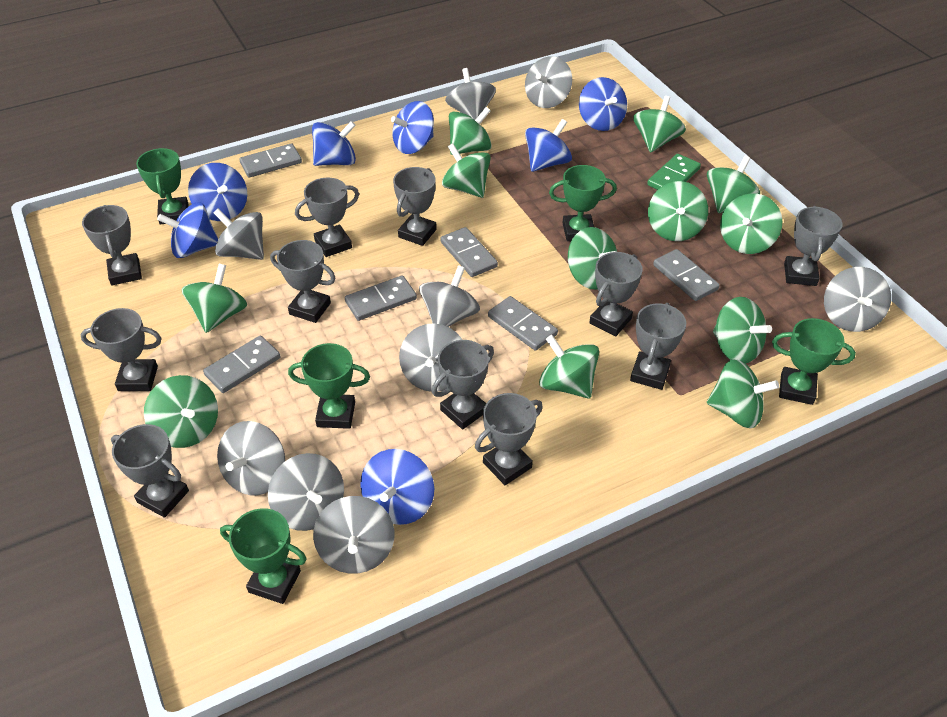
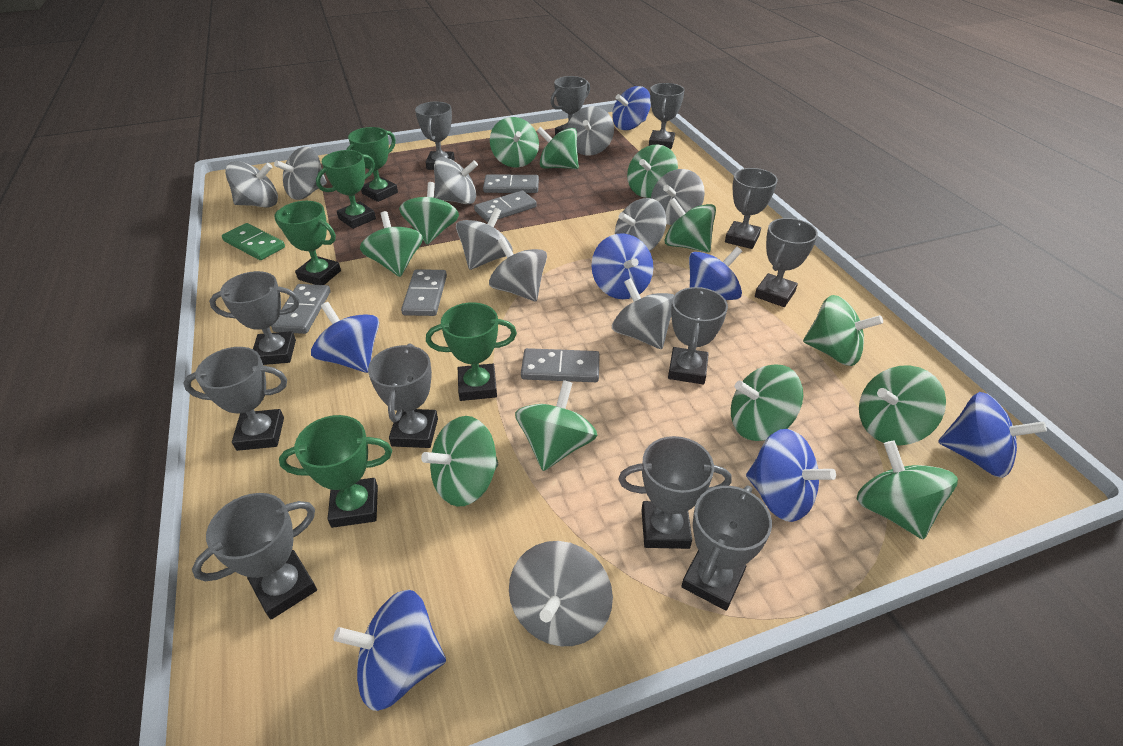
grey domino: 6 -> 5
grey spinning top: 9 -> 10
grey trophy: 11 -> 12

